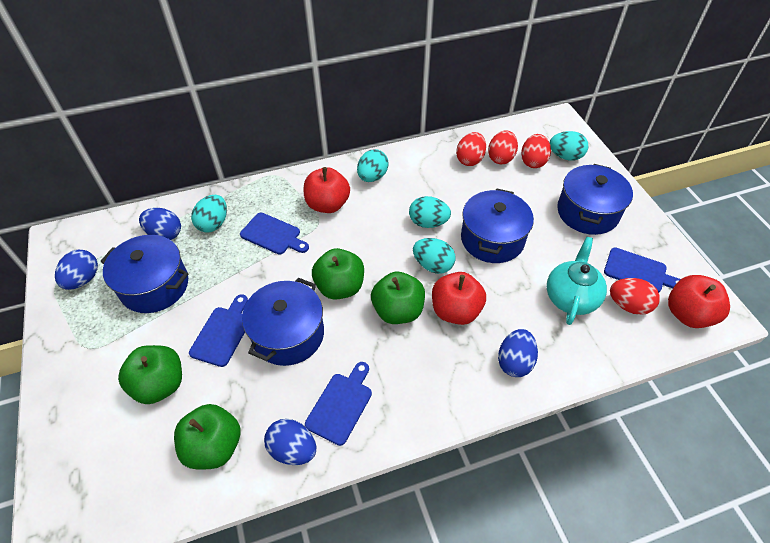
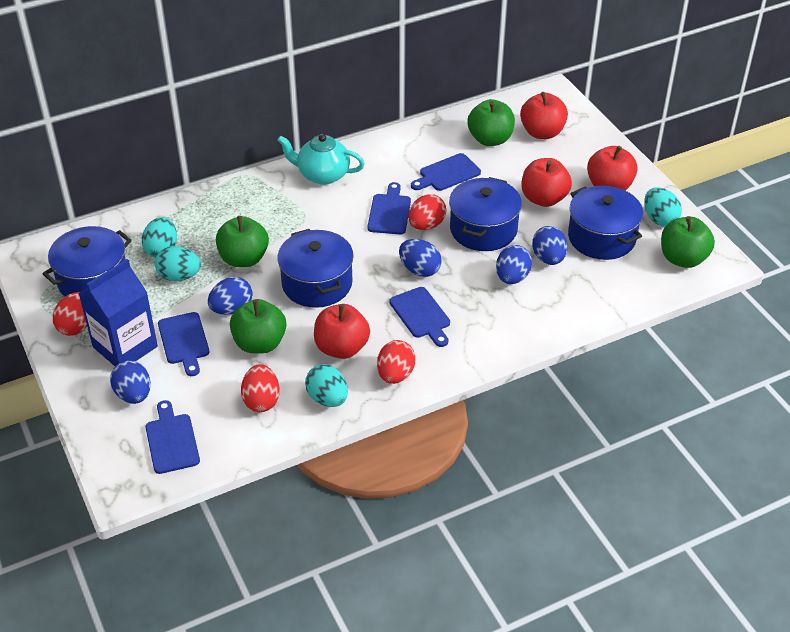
blue carton: 0 -> 1
blue cutting board: 4 -> 5
blue egg: 4 -> 5
red apple: 3 -> 4
turquoise egg: 5 -> 4

